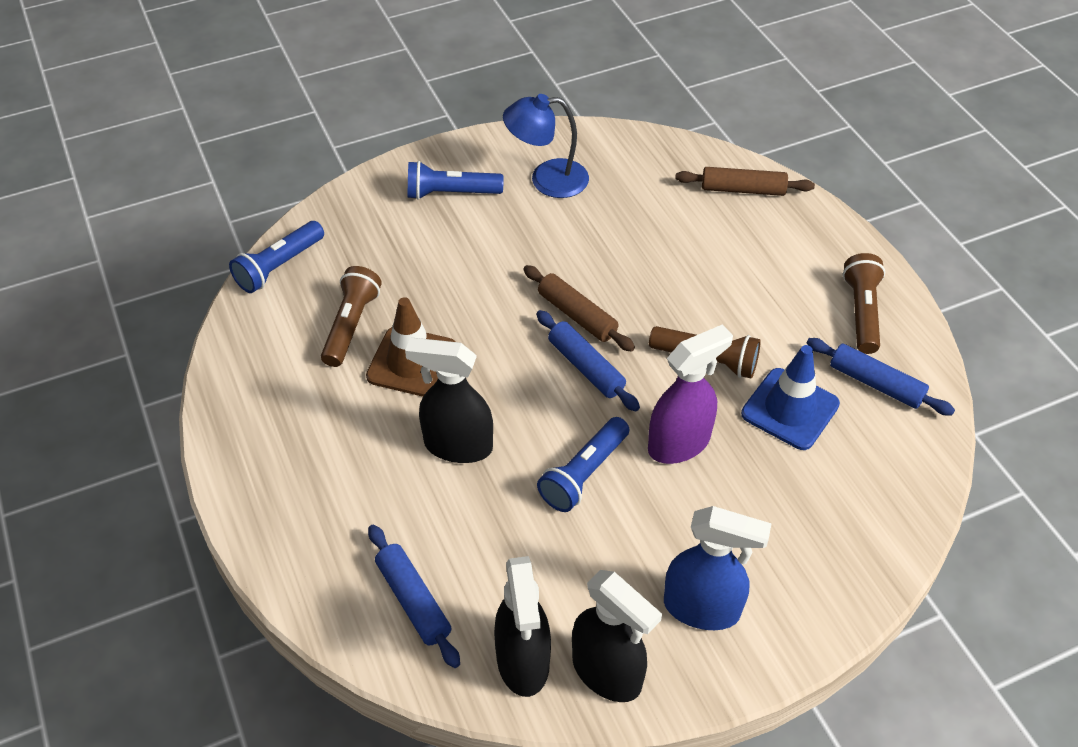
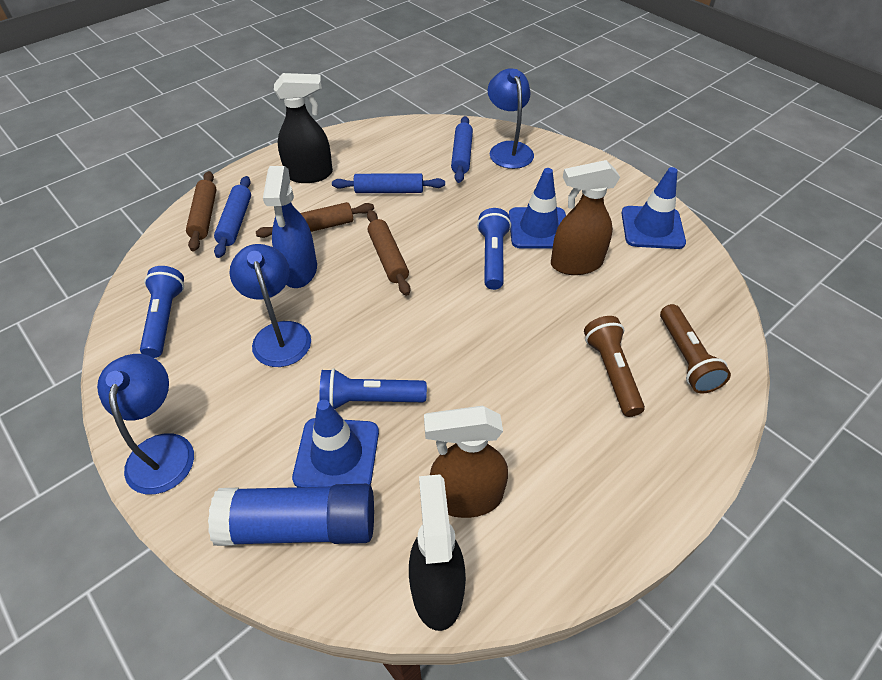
black spray bottle: 3 -> 2
blue glue stick: 0 -> 1
blue lamp: 1 -> 3
blue traffic cone: 1 -> 3
brown flashlight: 3 -> 2
brown rolling pin: 2 -> 3
brown spray bottle: 0 -> 2
brown traffic cone: 1 -> 0
purple spray bottle: 1 -> 0

